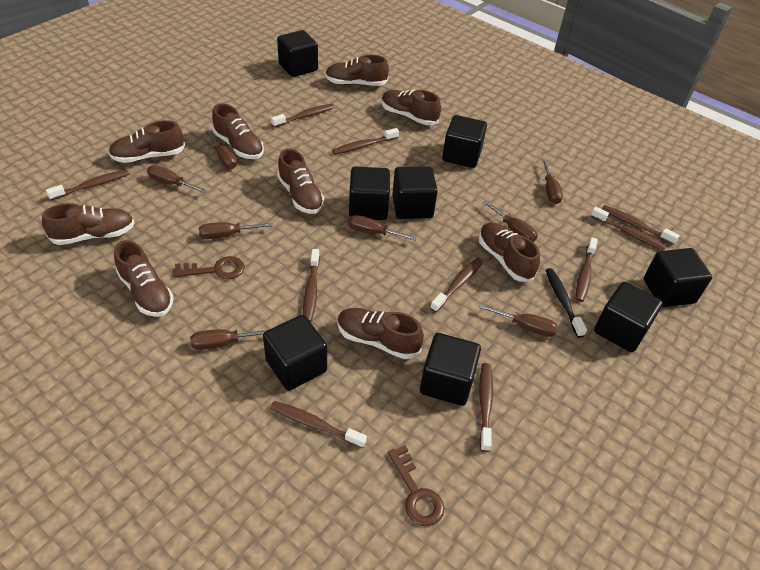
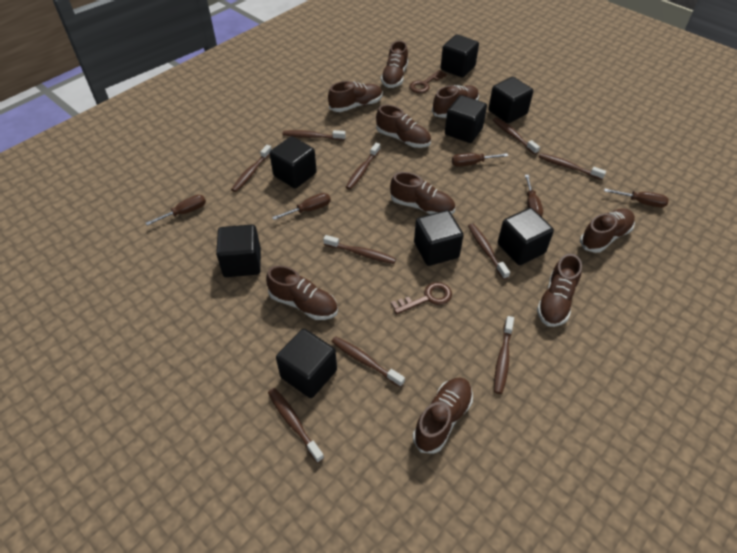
black toothbrush: 1 -> 0
brown screwdriver: 8 -> 5

